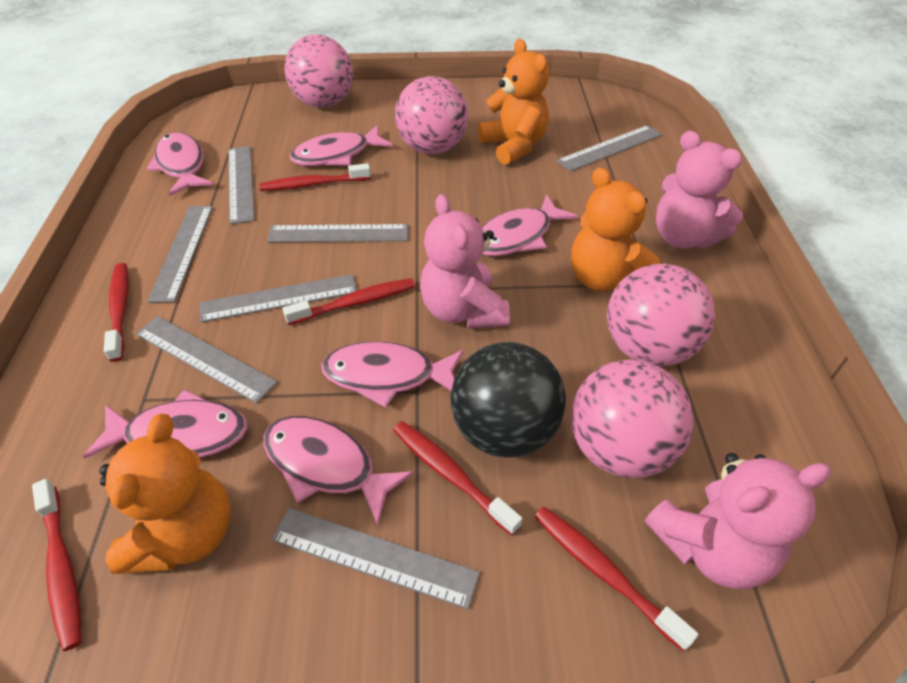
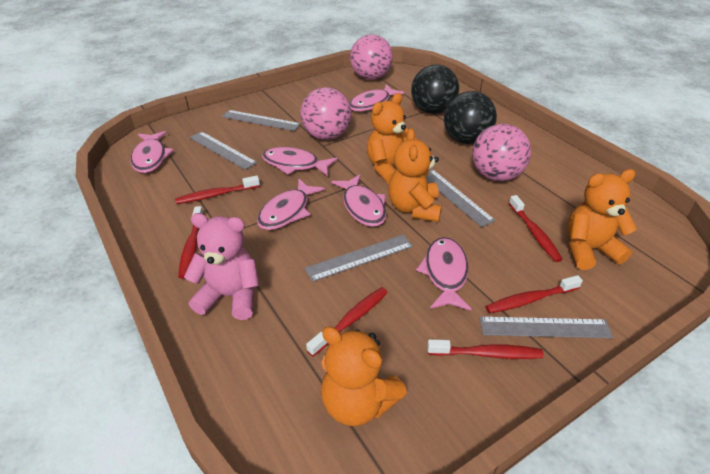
black ball: 1 -> 2
grey ruler: 7 -> 5
orange teddy bear: 3 -> 4
pink ball: 4 -> 3
pink teddy bear: 3 -> 1

